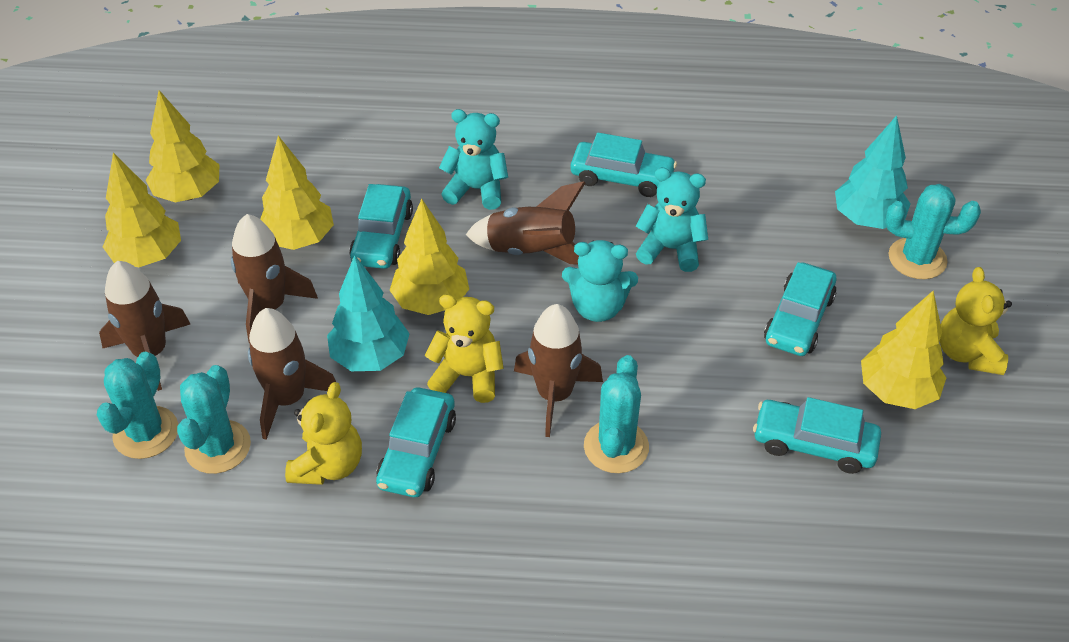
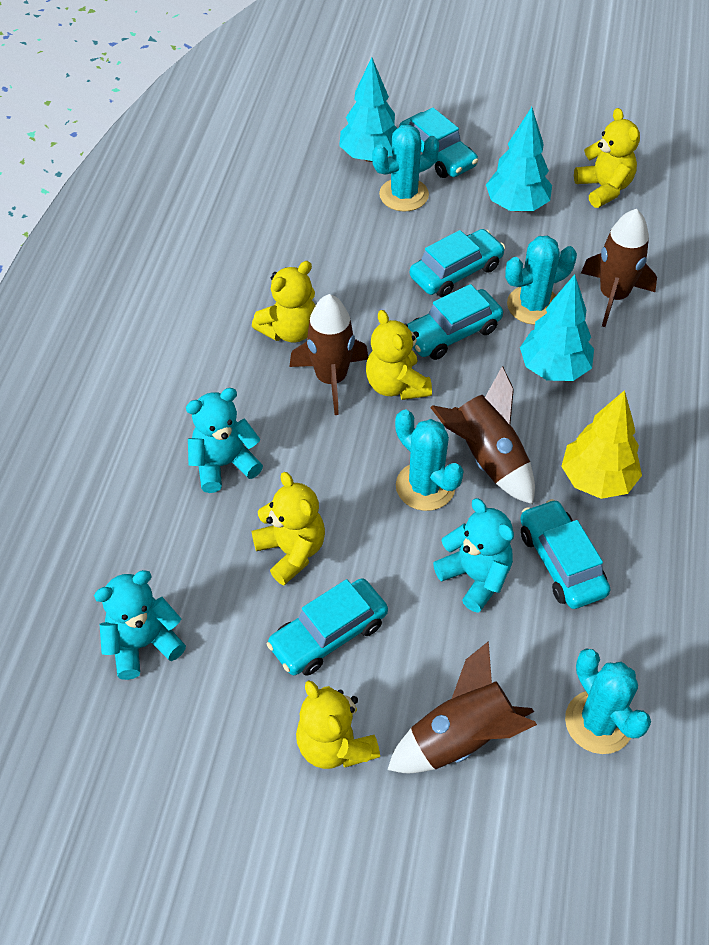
brown rocket: 5 -> 4
turquoise tree: 2 -> 3
yellow teddy bear: 3 -> 5
yellow tree: 5 -> 1

